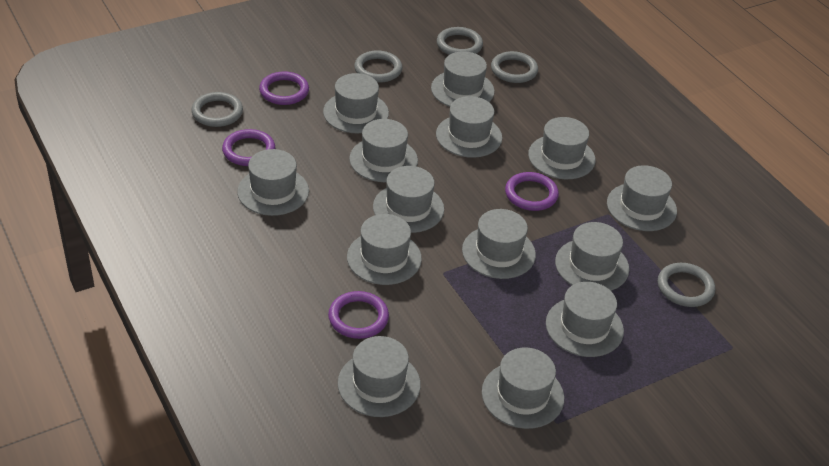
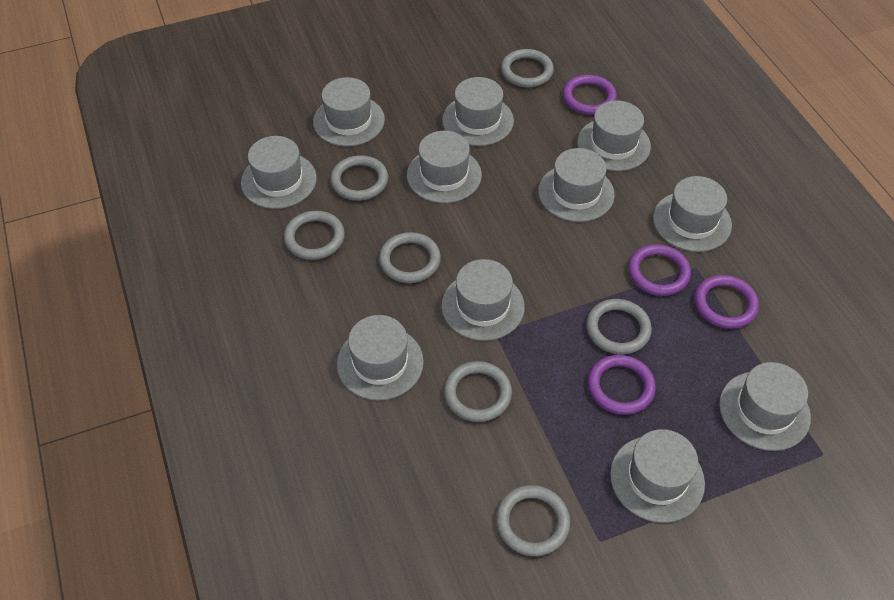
grey hat: 14 -> 11
grey ring: 5 -> 7

